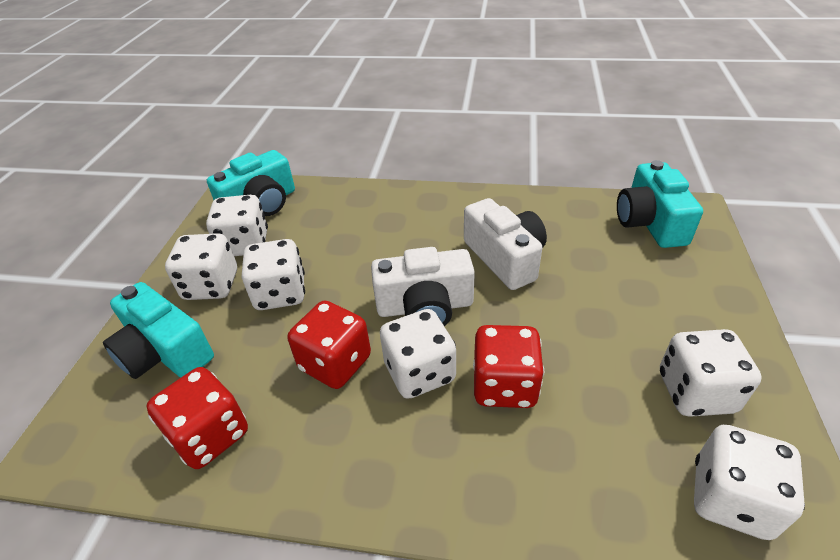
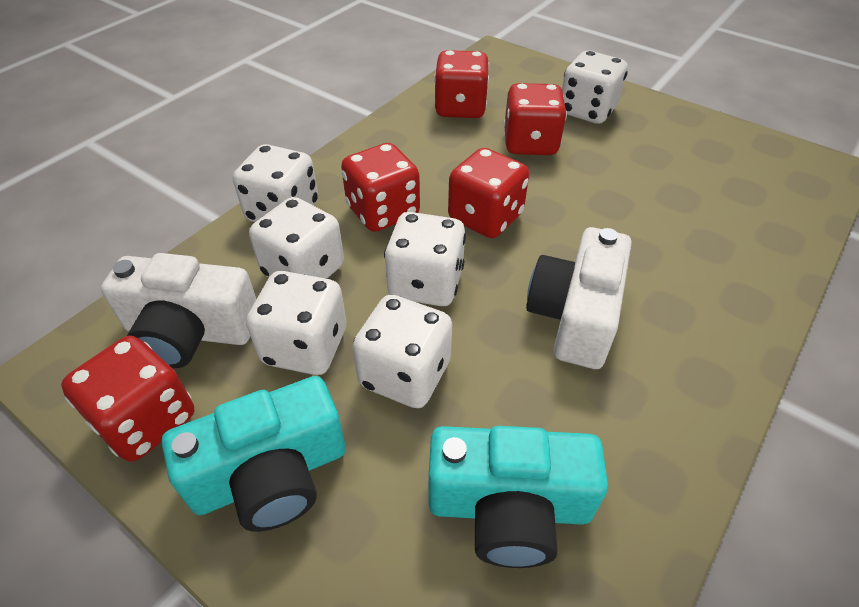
red dice: 3 -> 5
turquoise camera: 3 -> 2

